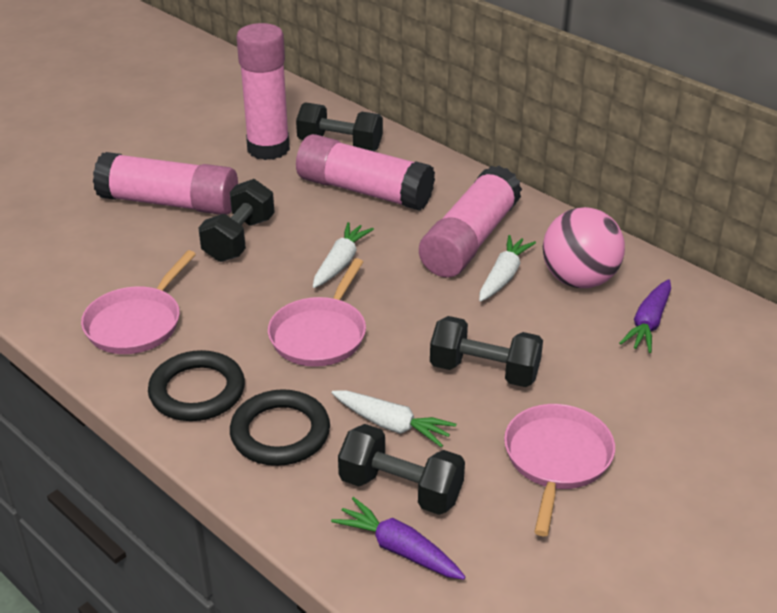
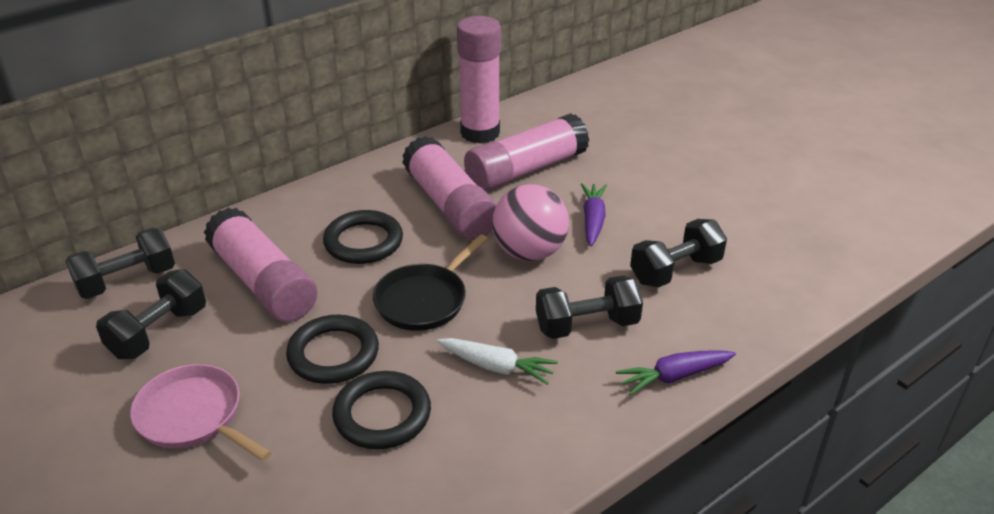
black pan: 0 -> 1
black ring: 2 -> 3
pink pan: 3 -> 1
white carrot: 3 -> 1

